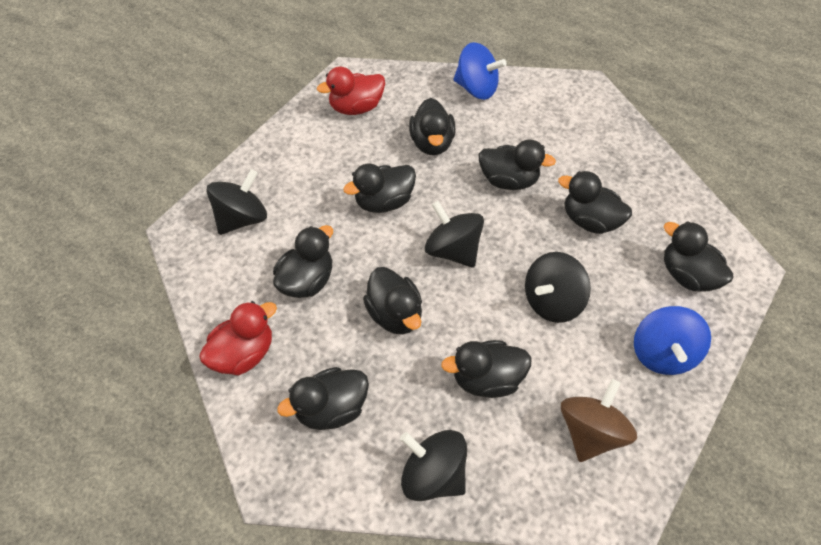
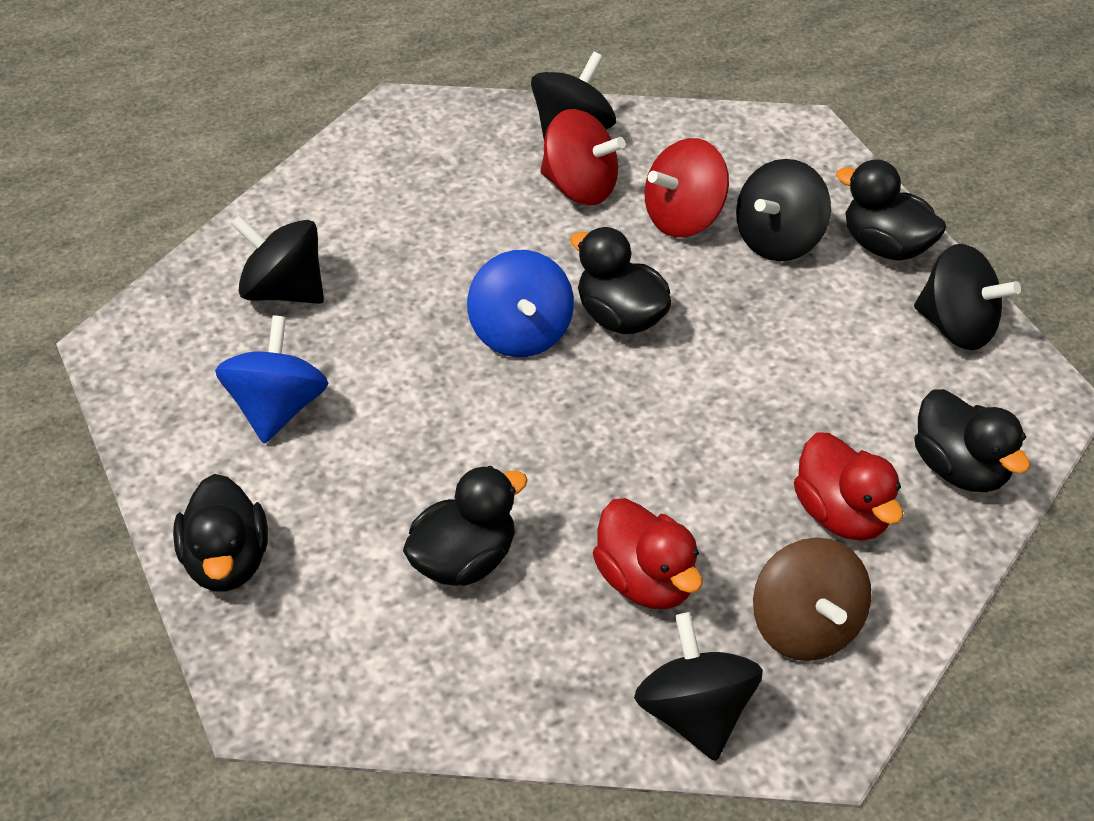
black duck: 9 -> 5
black spinning top: 4 -> 5
red spinning top: 0 -> 2

